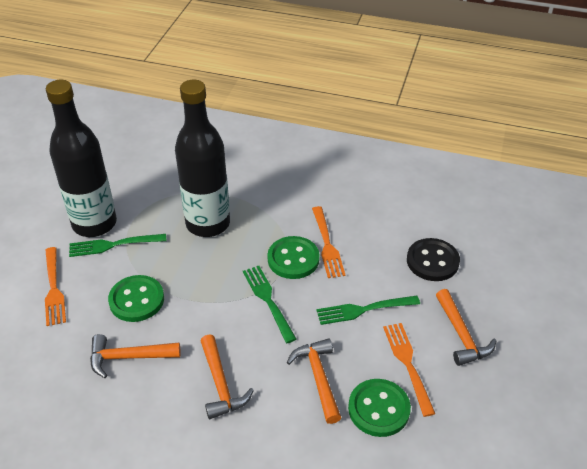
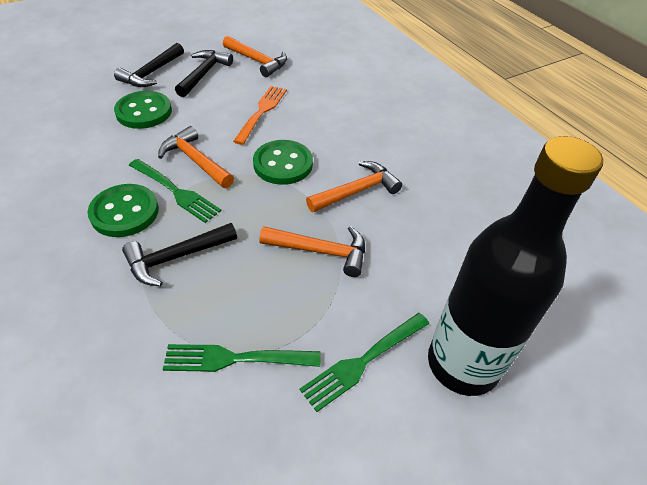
black bottle: 2 -> 1
black button: 1 -> 0
black hammer: 0 -> 3
orange fork: 3 -> 1

